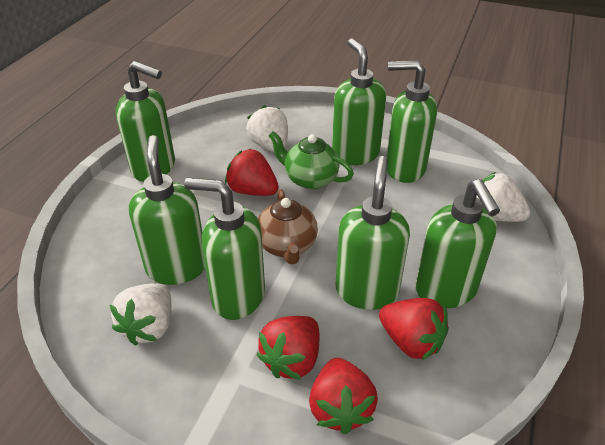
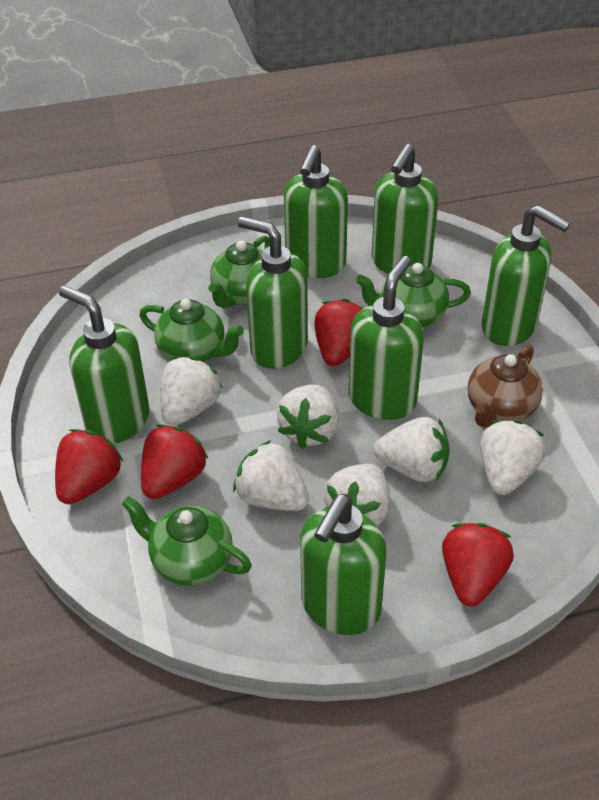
green teapot: 1 -> 4
white strawberry: 3 -> 6

